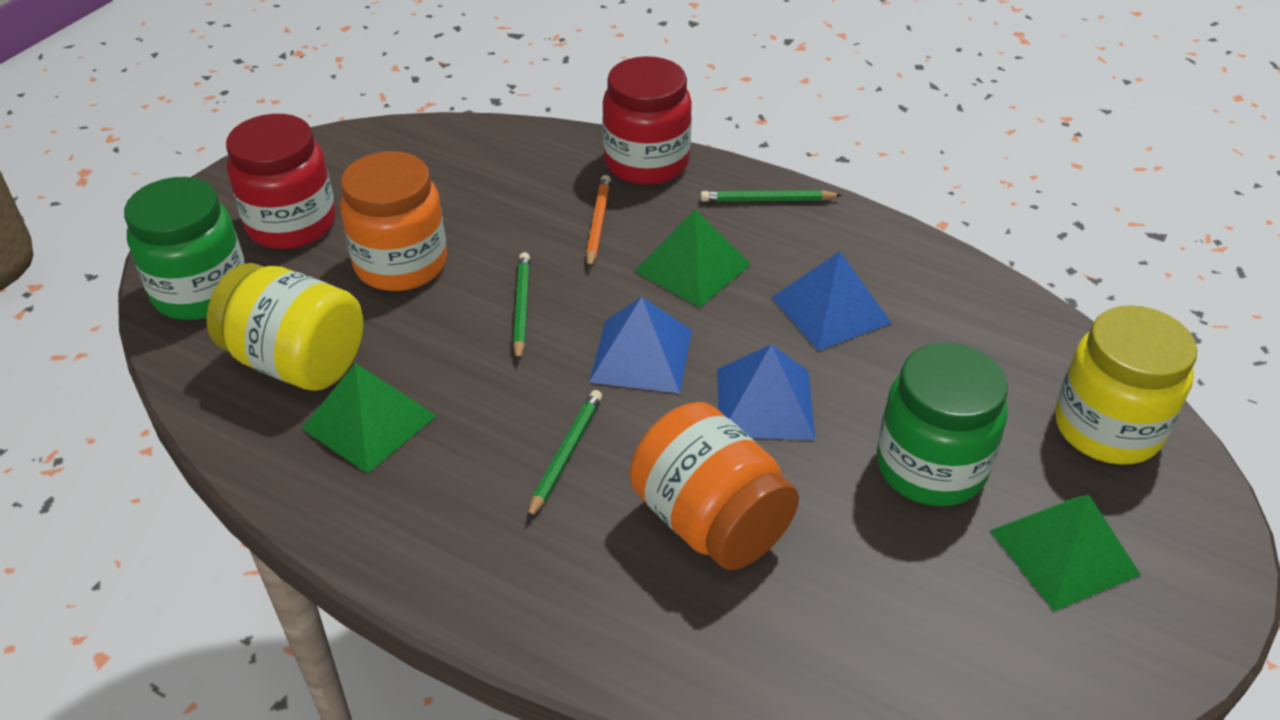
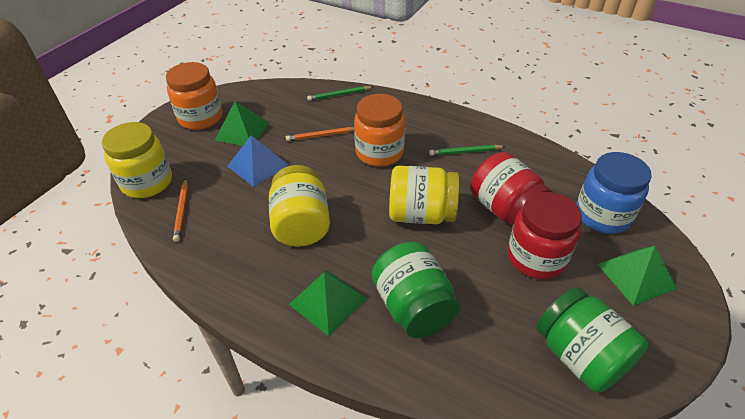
blue jar: 0 -> 1
blue pyramid: 3 -> 1
green pencil: 3 -> 2
orange pencil: 1 -> 2
yellow jar: 2 -> 3

